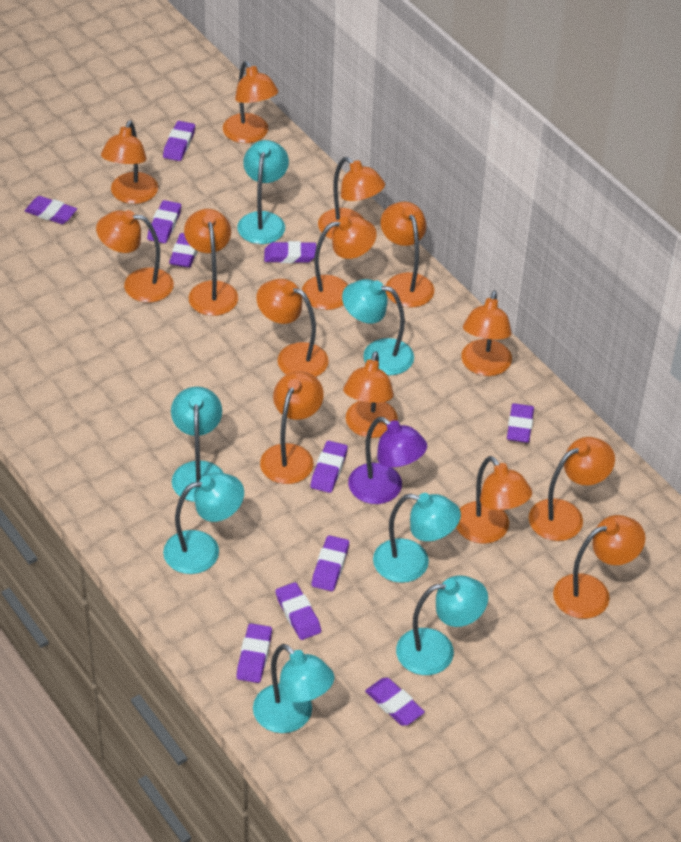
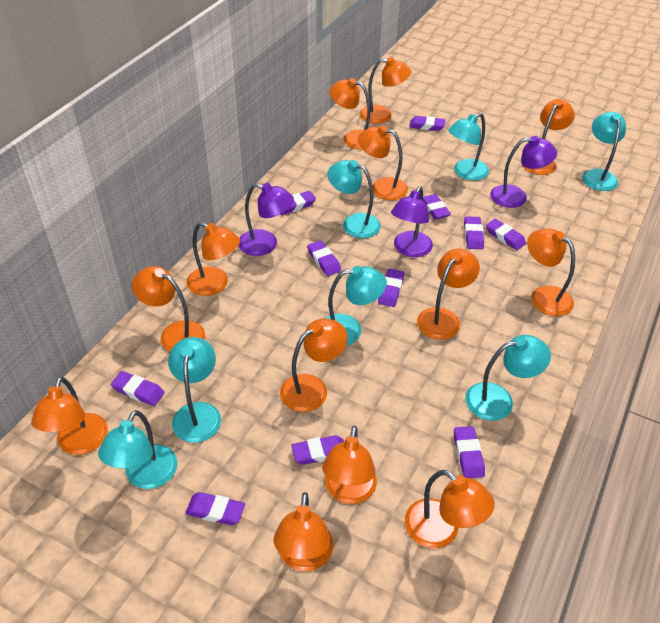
orange lamp: 14 -> 13
purple lamp: 1 -> 3

